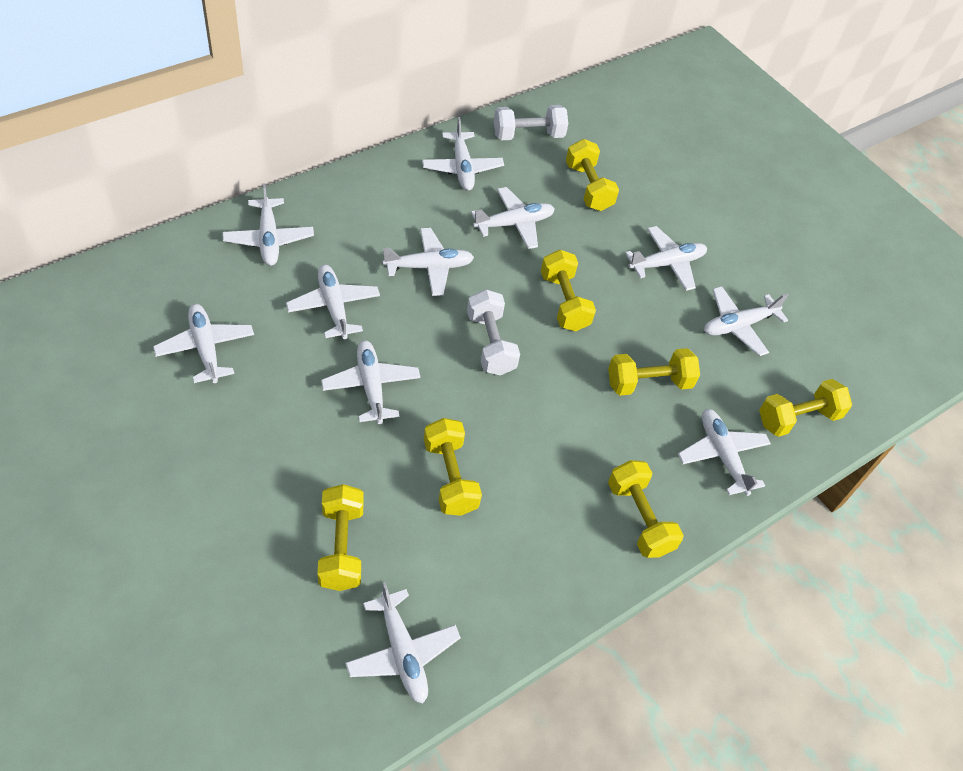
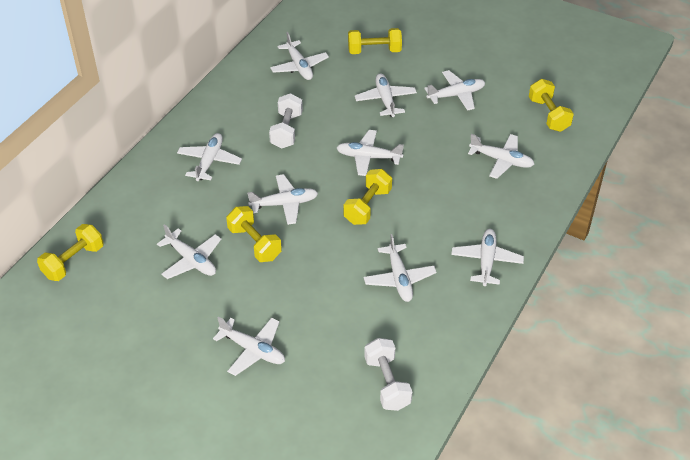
yellow dumbbell: 7 -> 5

